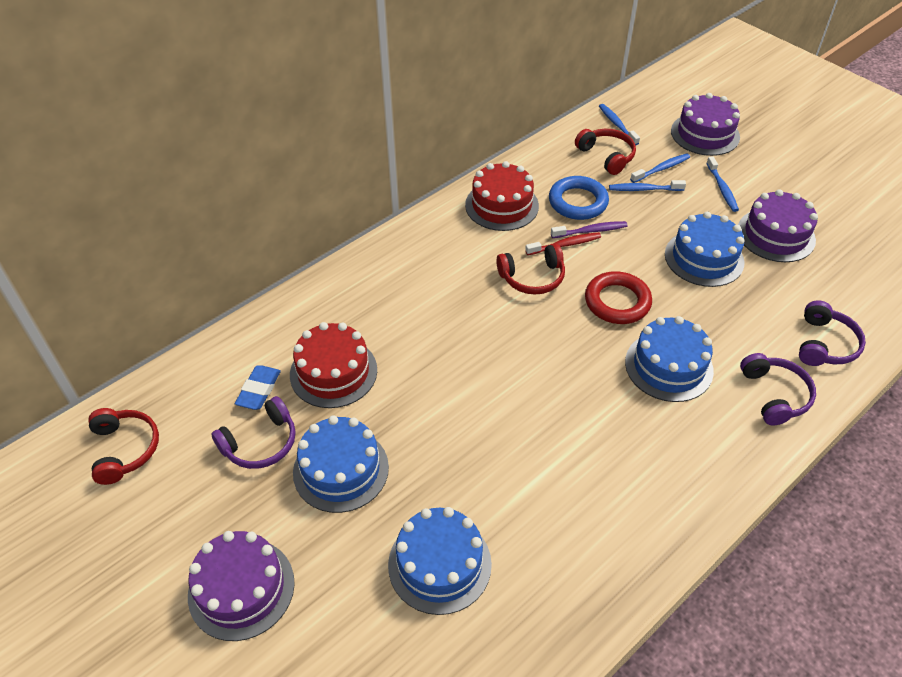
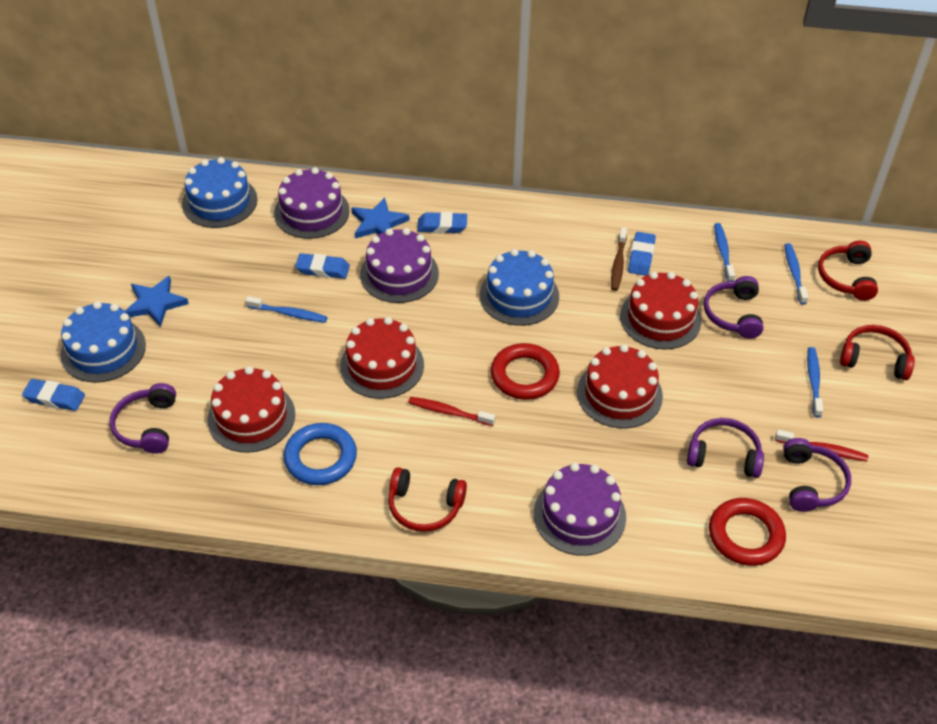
blue cake: 4 -> 3
blue eraser: 1 -> 4
blue star: 0 -> 2
brown toothbrush: 0 -> 1
purple headphones: 3 -> 4
purple toothbrush: 1 -> 0
red cake: 2 -> 4
red ring: 1 -> 2
red toothbrush: 1 -> 2

